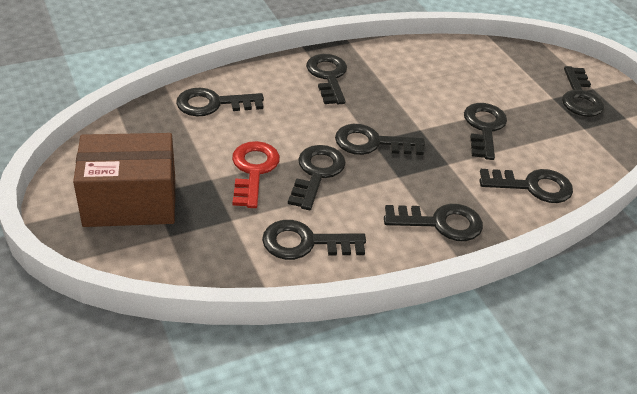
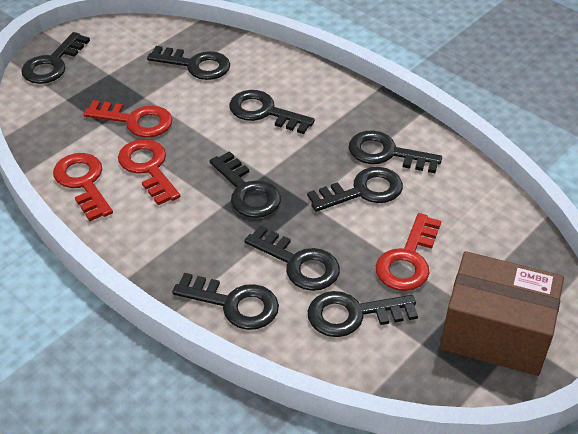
red key: 1 -> 4

